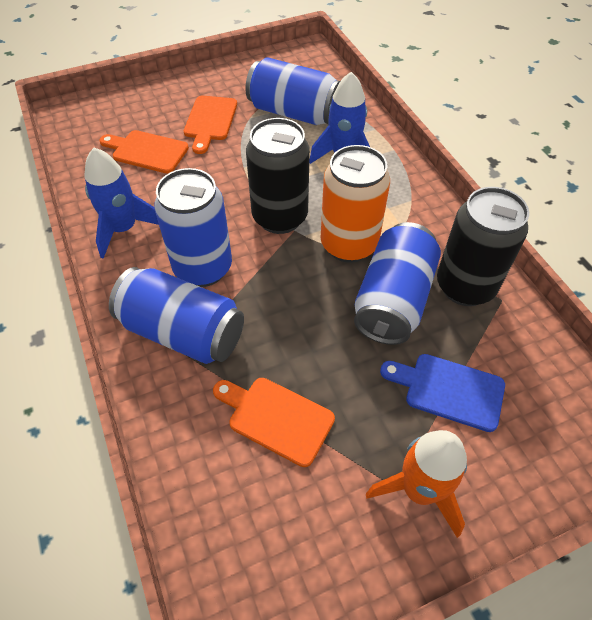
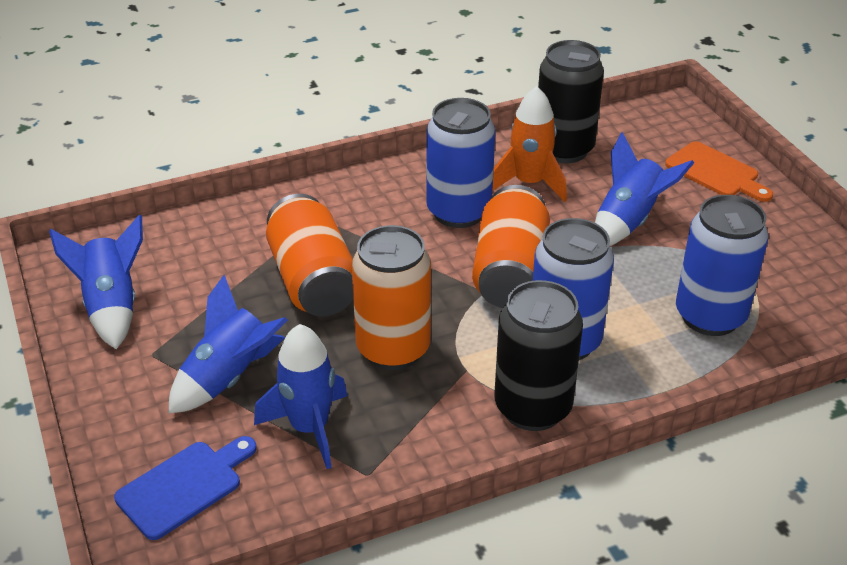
blue can: 4 -> 3
blue rocket: 2 -> 4
orange can: 1 -> 3
orange cutting board: 3 -> 1

